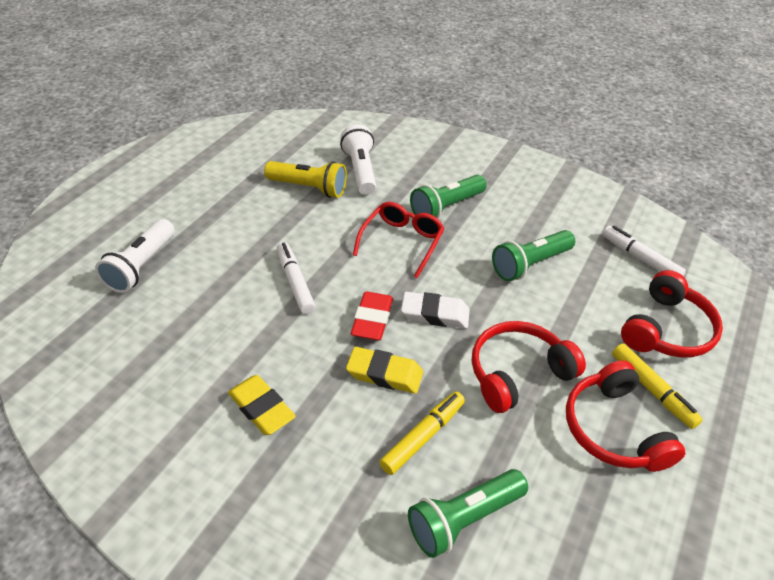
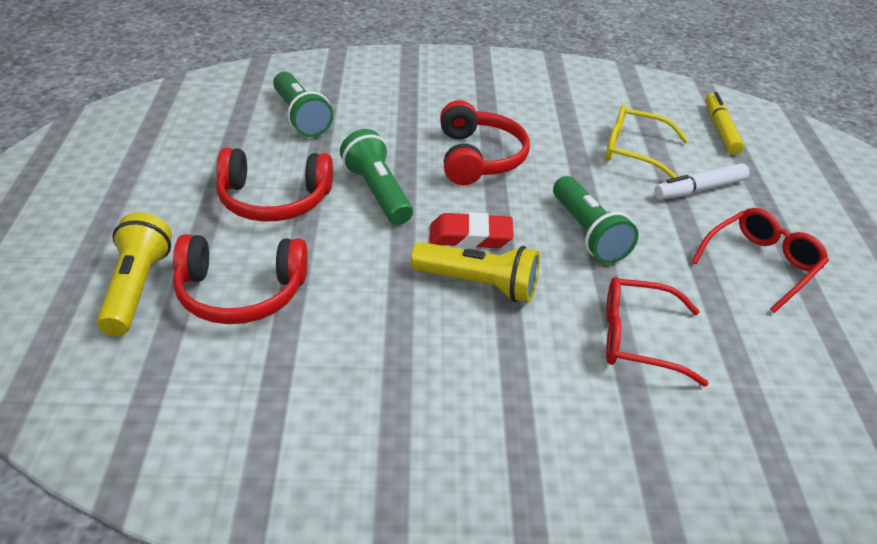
red glasses: 1 -> 2
white eraser: 1 -> 0
white flashlight: 2 -> 0
white marker: 2 -> 1
yellow eraser: 2 -> 0
yellow flashlight: 1 -> 2
yellow glasses: 0 -> 1
yellow marker: 2 -> 1

